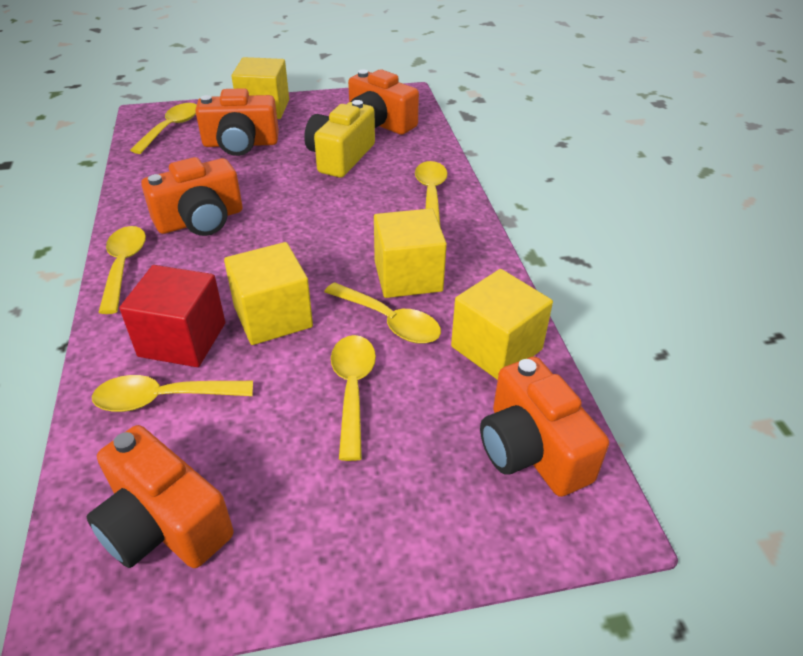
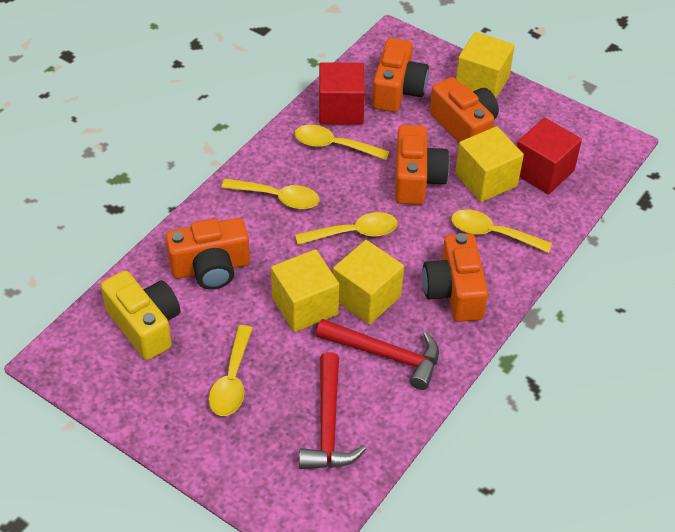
red cube: 1 -> 2
red hammer: 0 -> 2
yellow spoon: 6 -> 5

